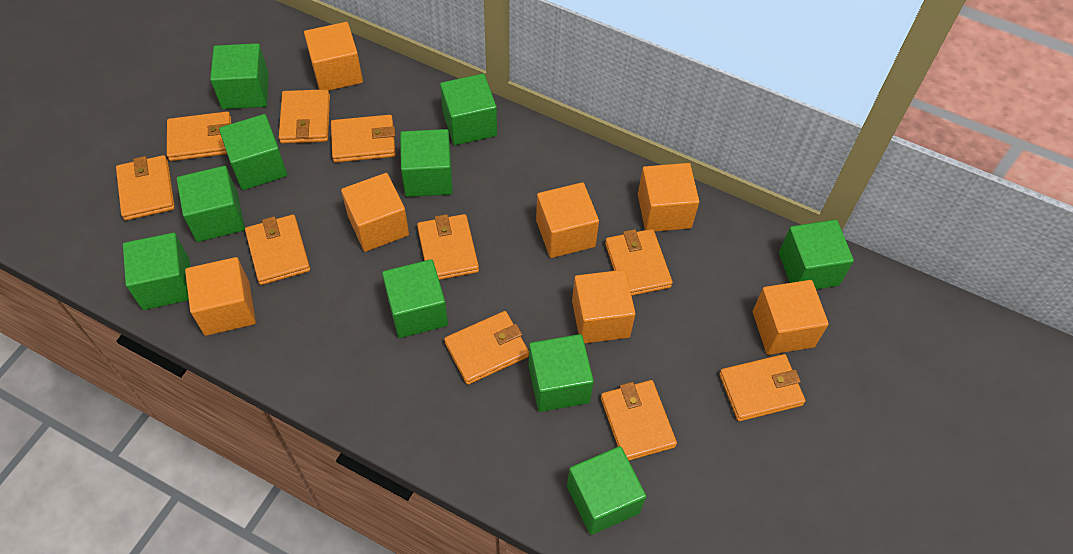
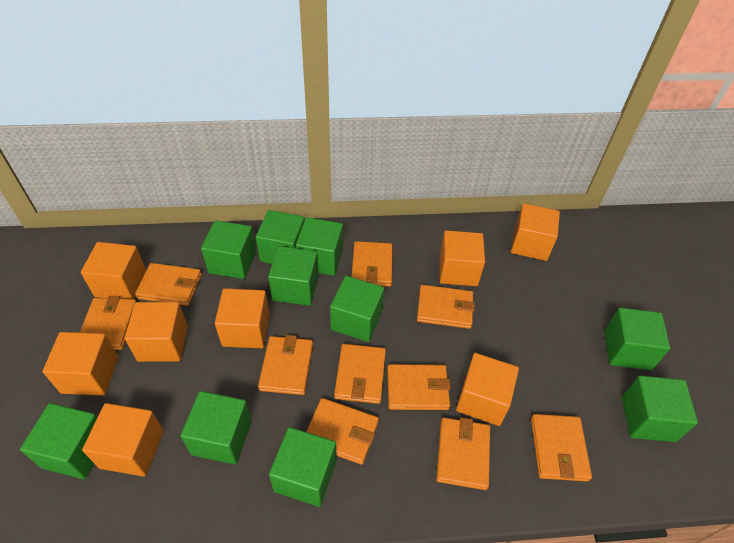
orange cube: 7 -> 8

